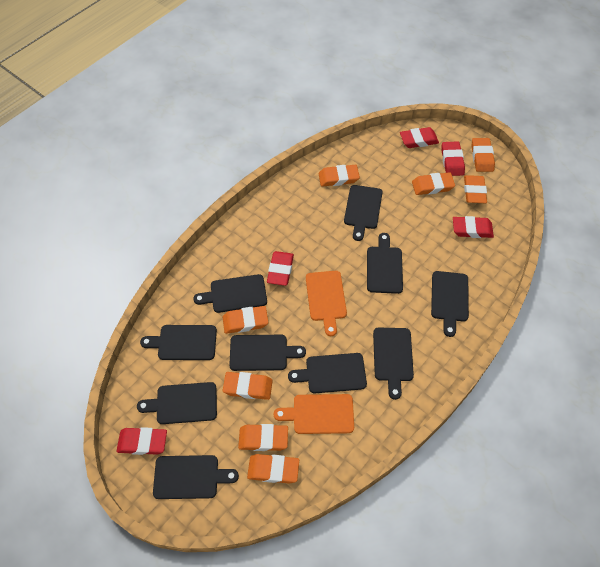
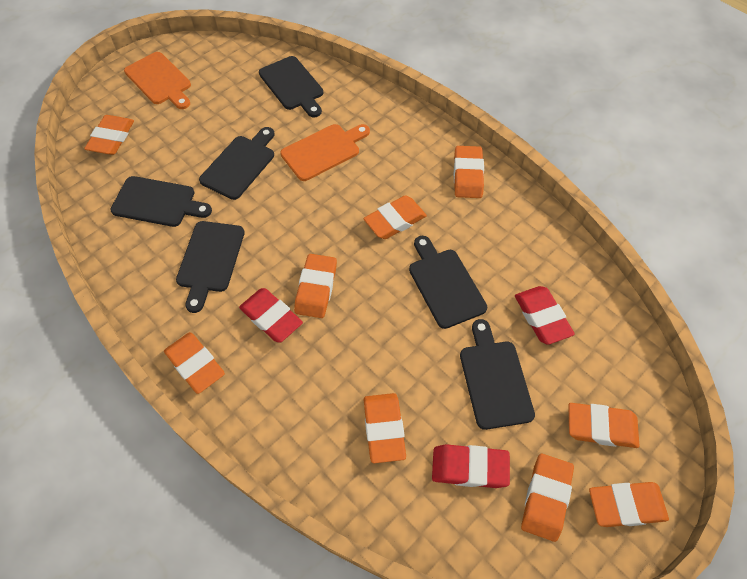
black cutting board: 10 -> 6
orange eraser: 8 -> 9
red eraser: 5 -> 3

